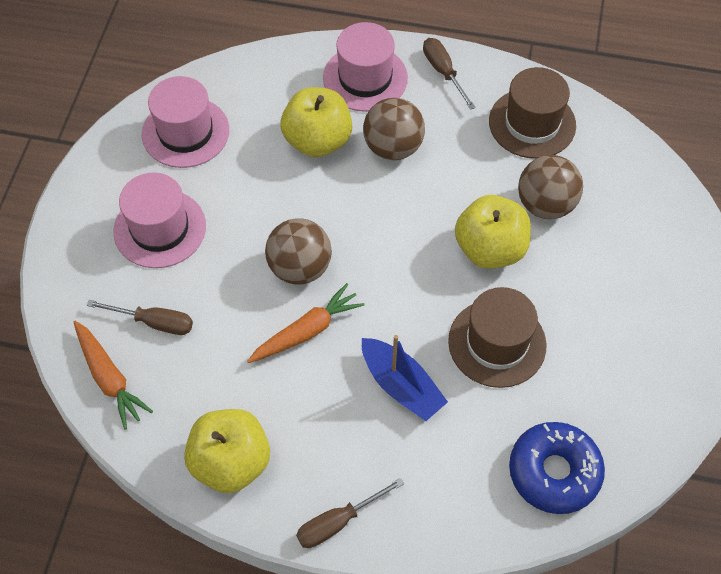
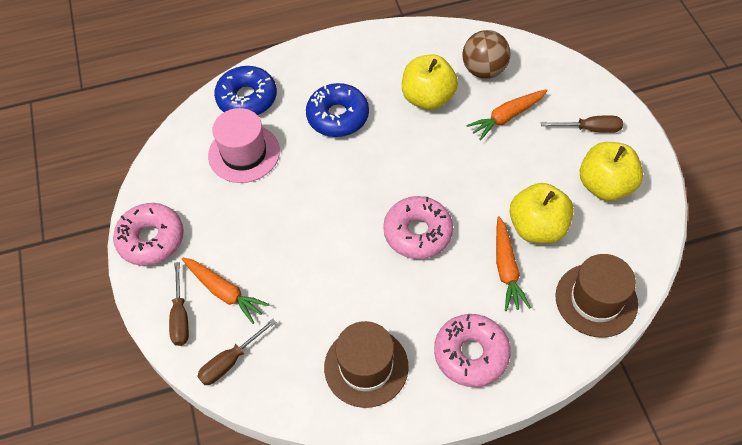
blue boat: 1 -> 0
blue donut: 1 -> 2
brown ball: 3 -> 1
orange carrot: 2 -> 3
pink donut: 0 -> 3
pink hat: 3 -> 1

